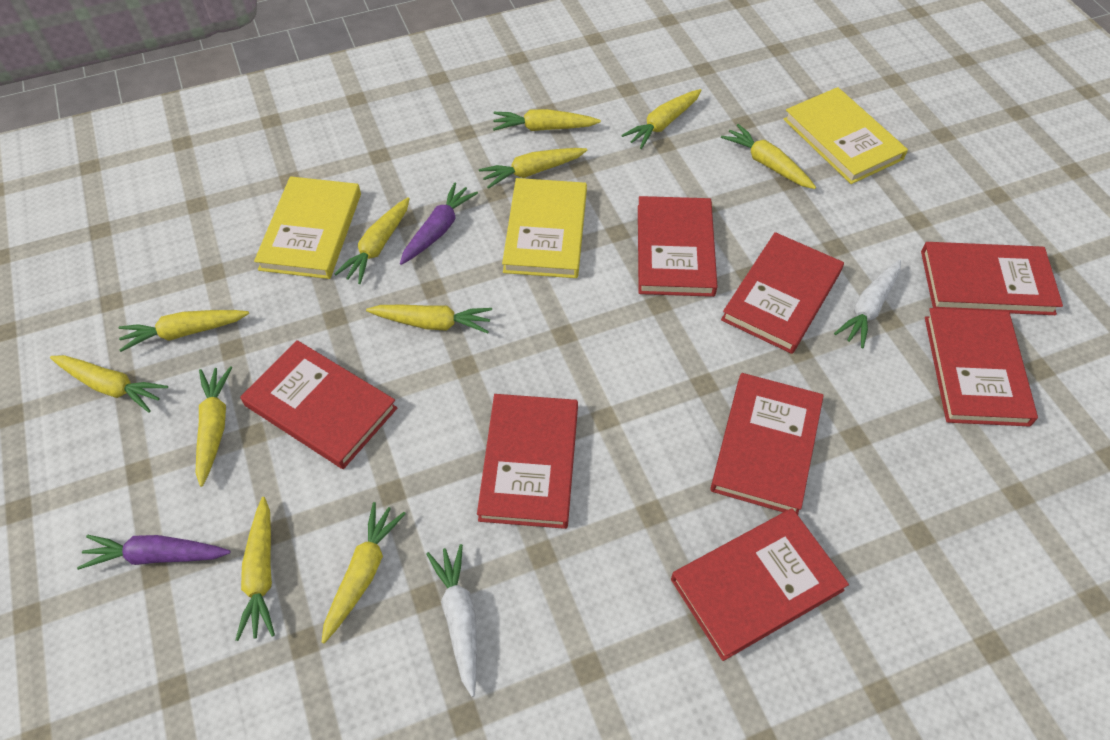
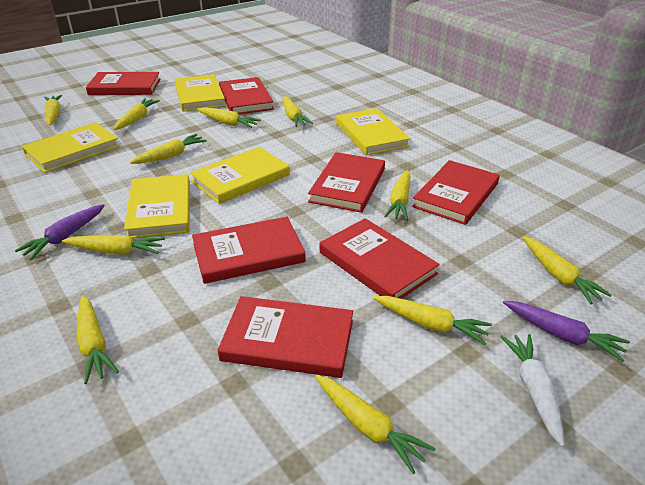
red book: 8 -> 7
white carrot: 2 -> 1
yellow book: 3 -> 5

